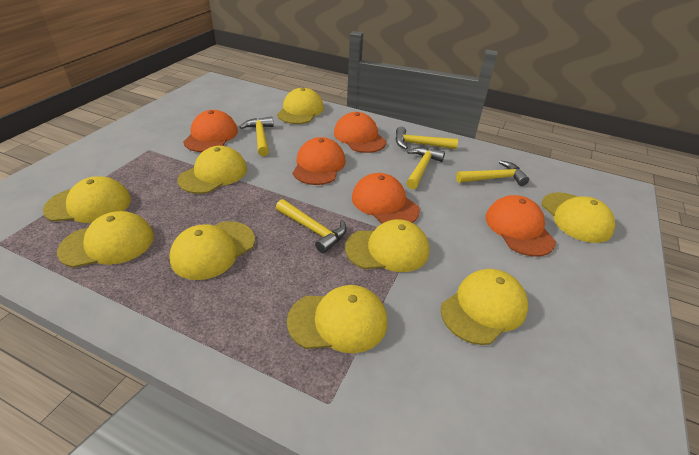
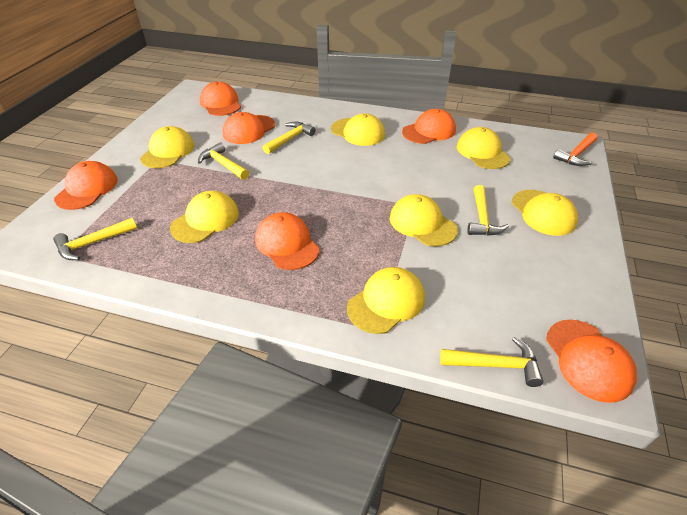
orange cap: 5 -> 6
orange hammer: 0 -> 1
yellow cap: 9 -> 7

